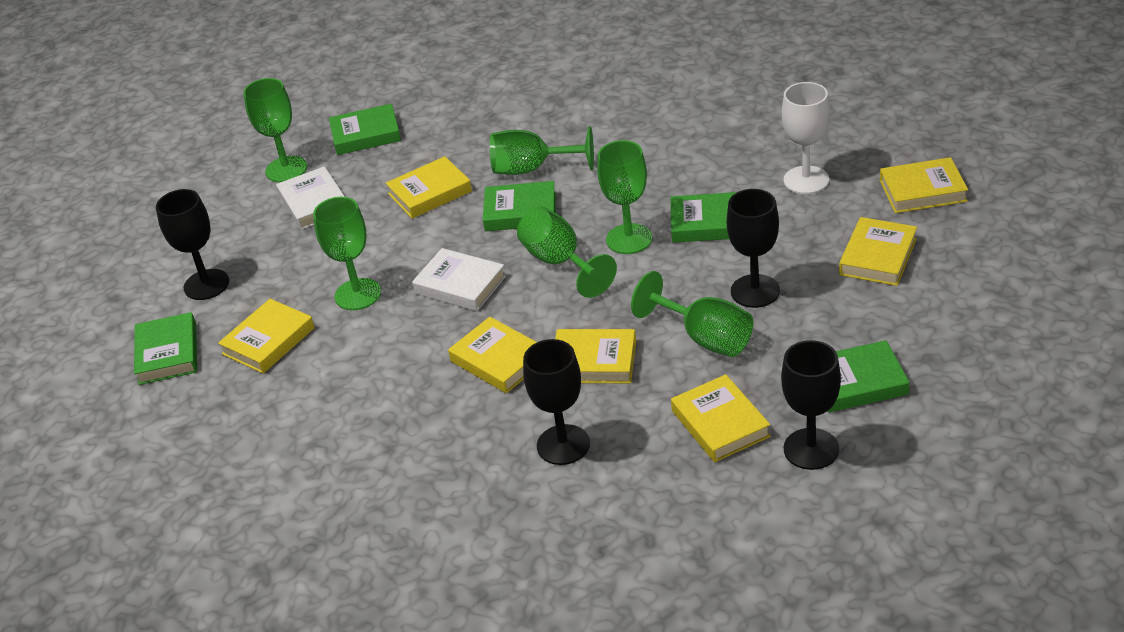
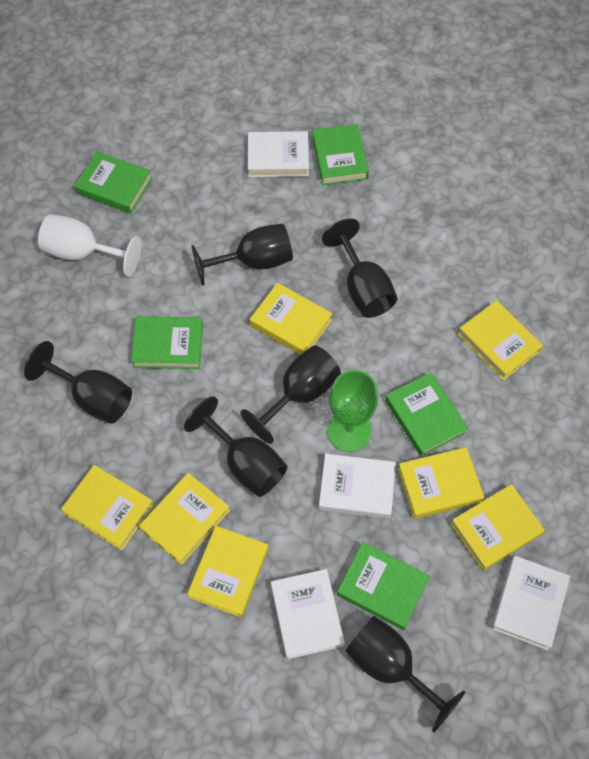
black goblet: 4 -> 6
green goblet: 6 -> 1
white book: 2 -> 4

